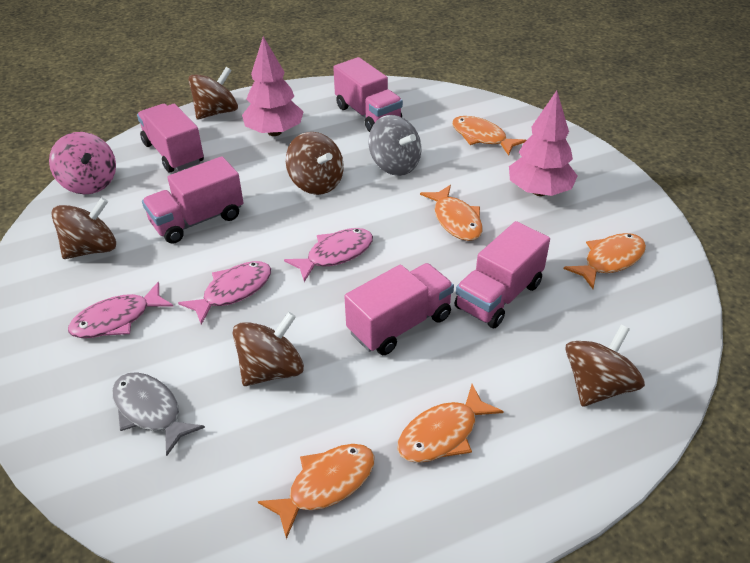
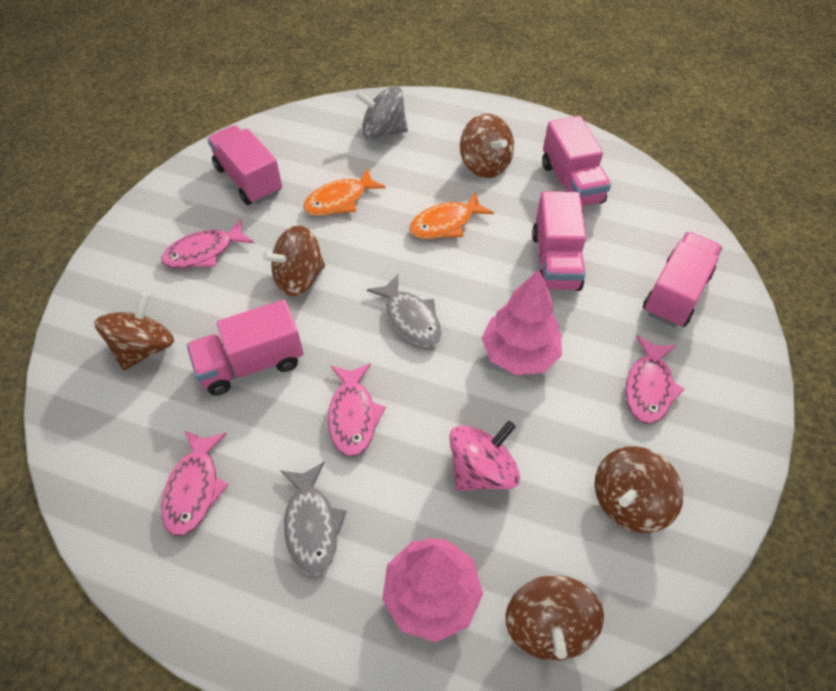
grey fish: 1 -> 2
orange fish: 5 -> 2
pink fish: 3 -> 4

